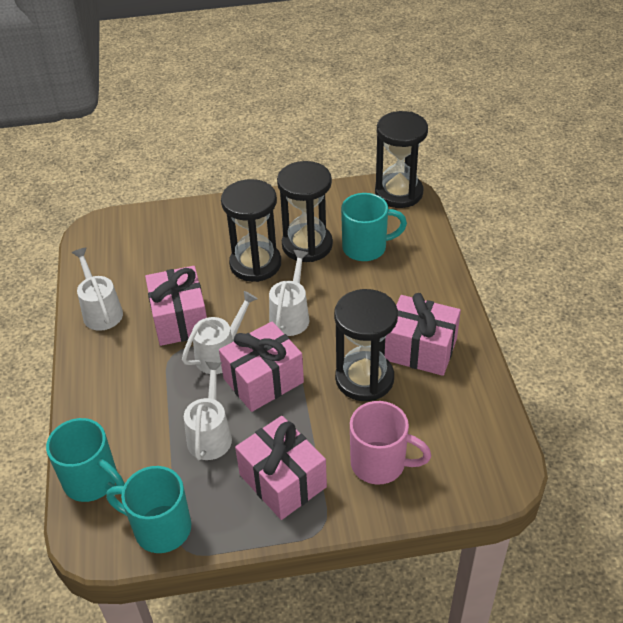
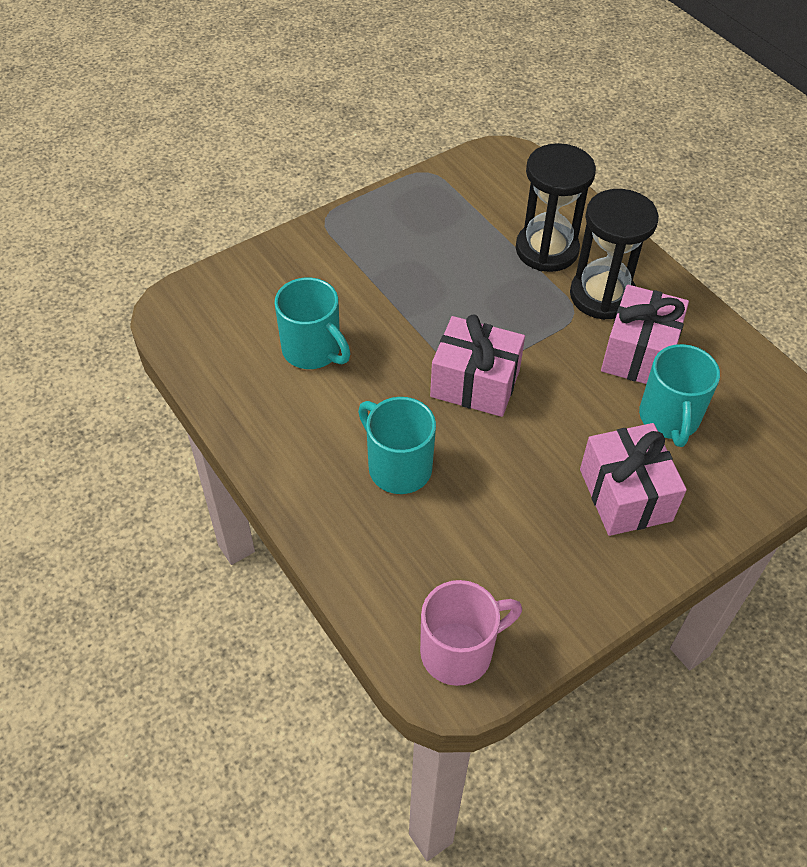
black hourglass: 4 -> 2
pink gift: 4 -> 3
white watering can: 4 -> 0

